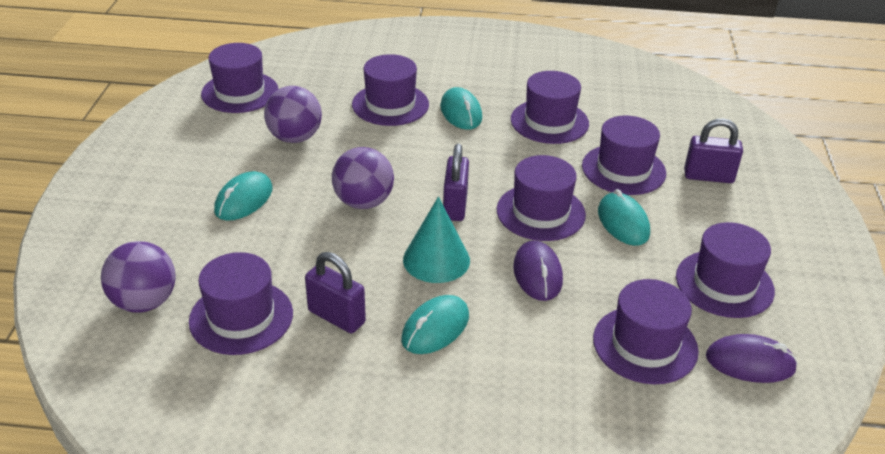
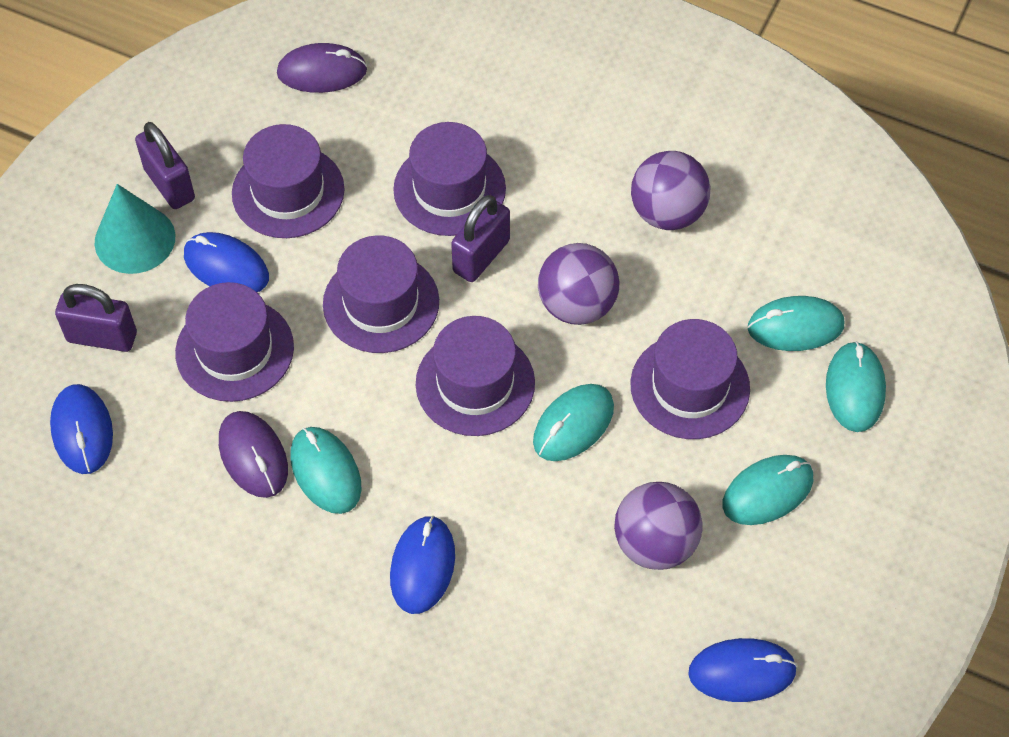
blue mouse: 0 -> 4
purple hat: 8 -> 6
turquoise mouse: 4 -> 5

